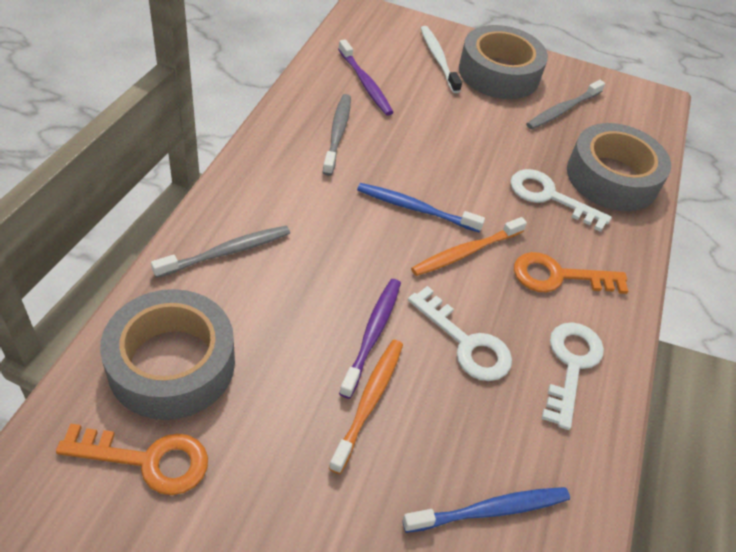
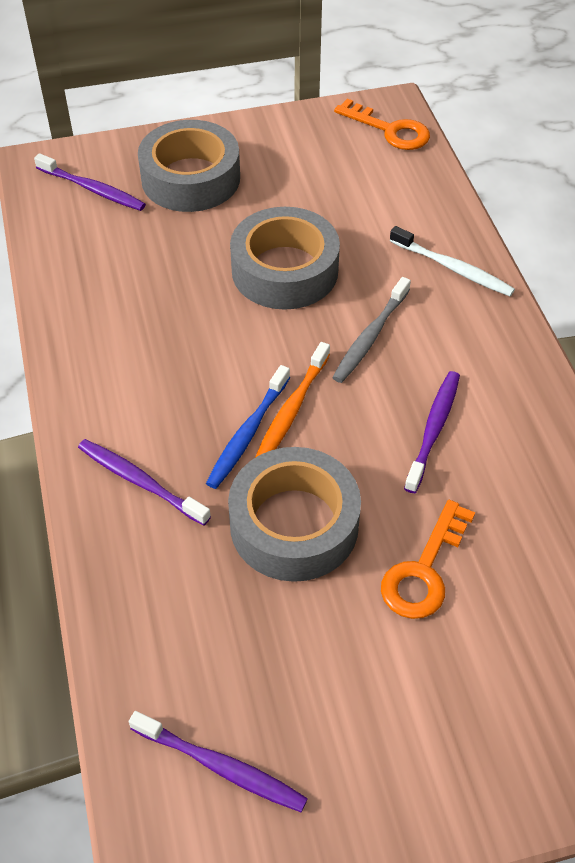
blue toothbrush: 2 -> 1
grey toothbrush: 3 -> 1
orange toothbrush: 2 -> 1
purple toothbrush: 2 -> 4
white key: 3 -> 0

